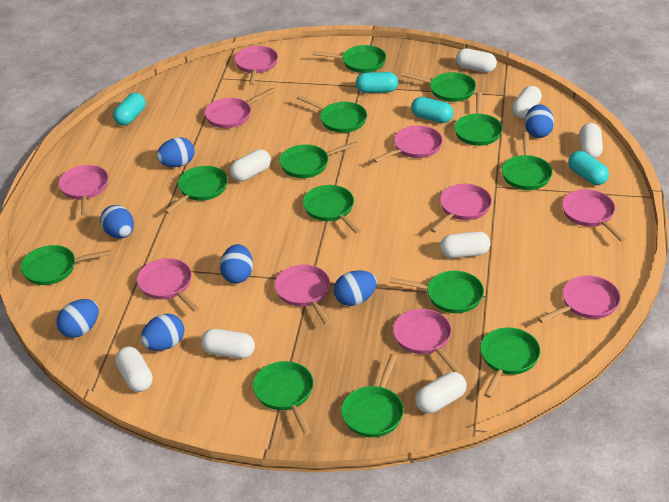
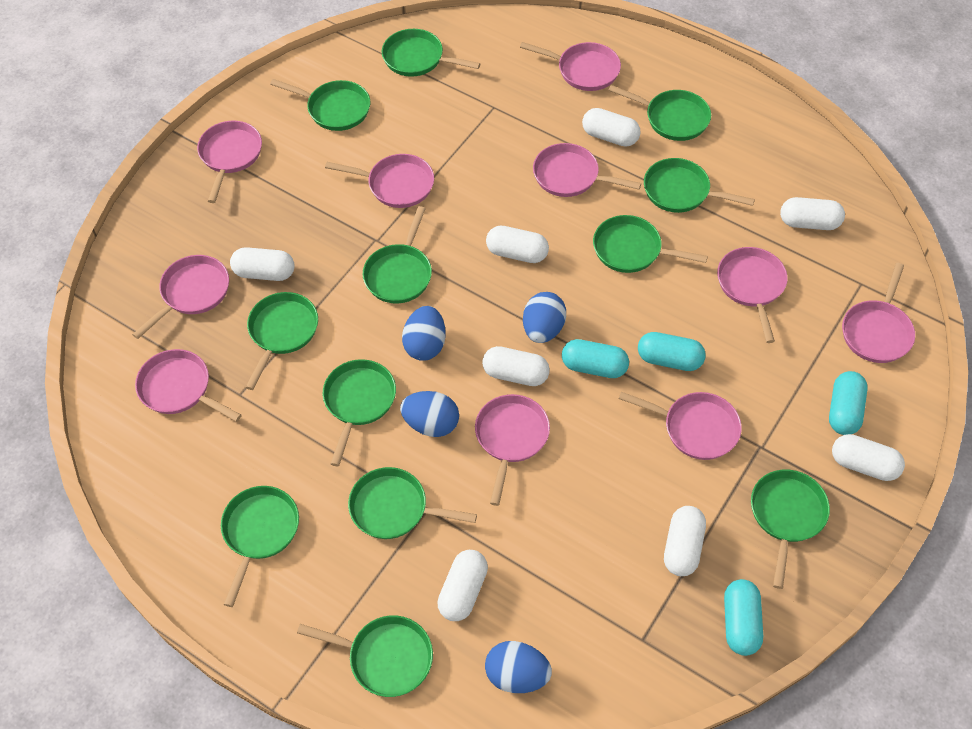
blue egg: 7 -> 4
green pan: 13 -> 12

